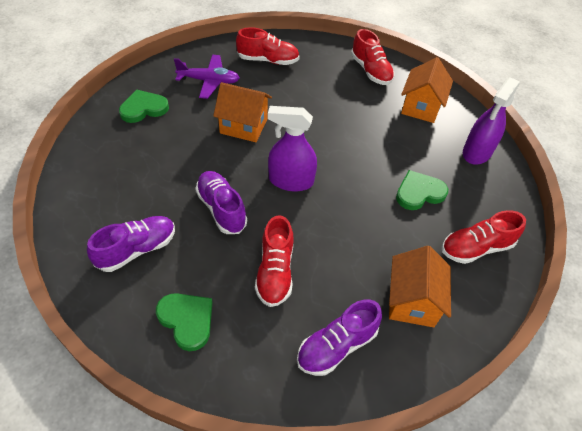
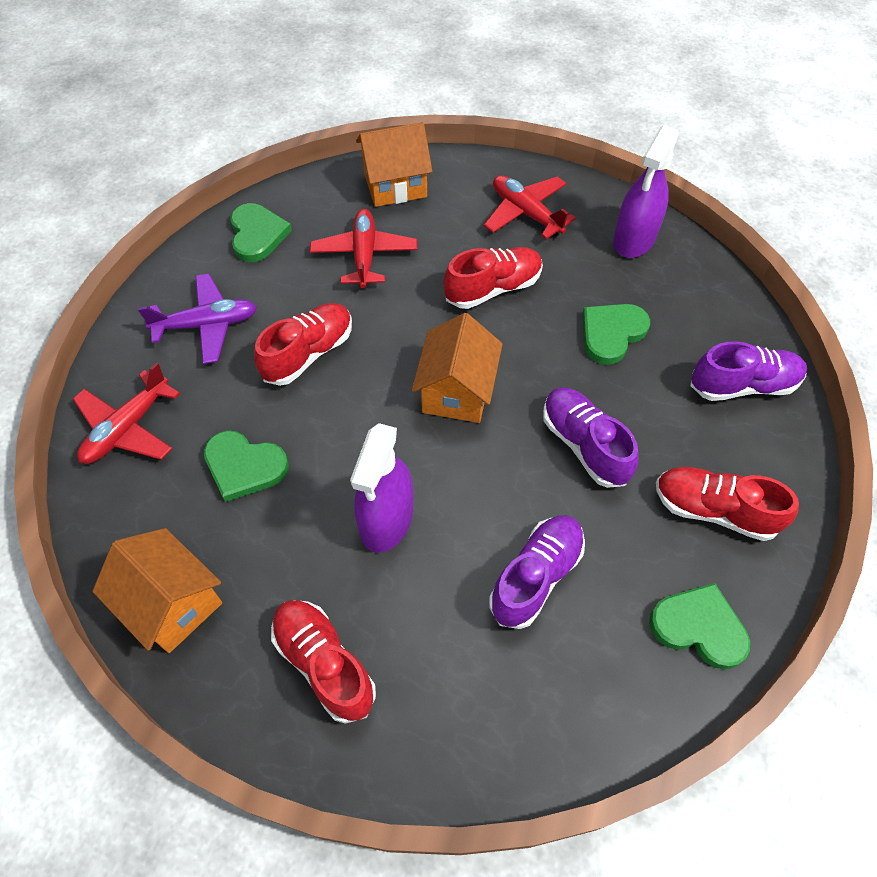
green heart: 3 -> 4
red plane: 0 -> 3

